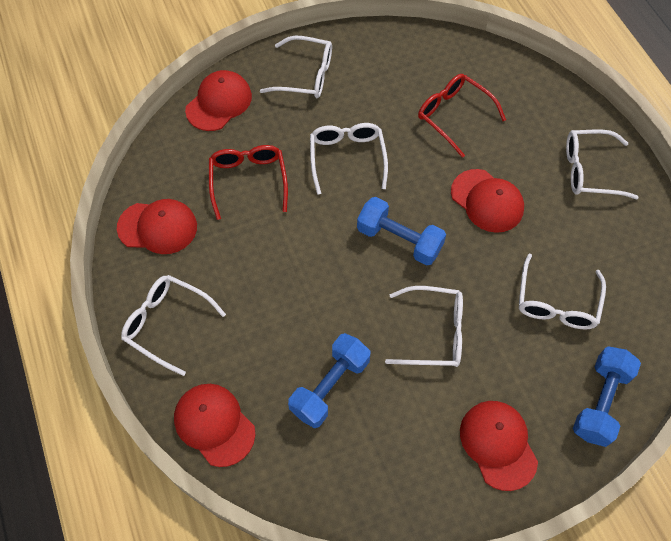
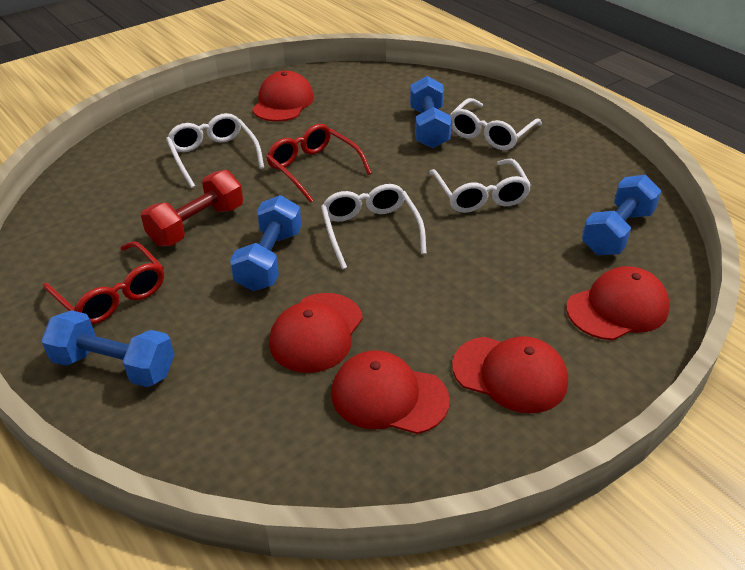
blue dumbbell: 3 -> 4
red dumbbell: 0 -> 1
white glasses: 6 -> 4

